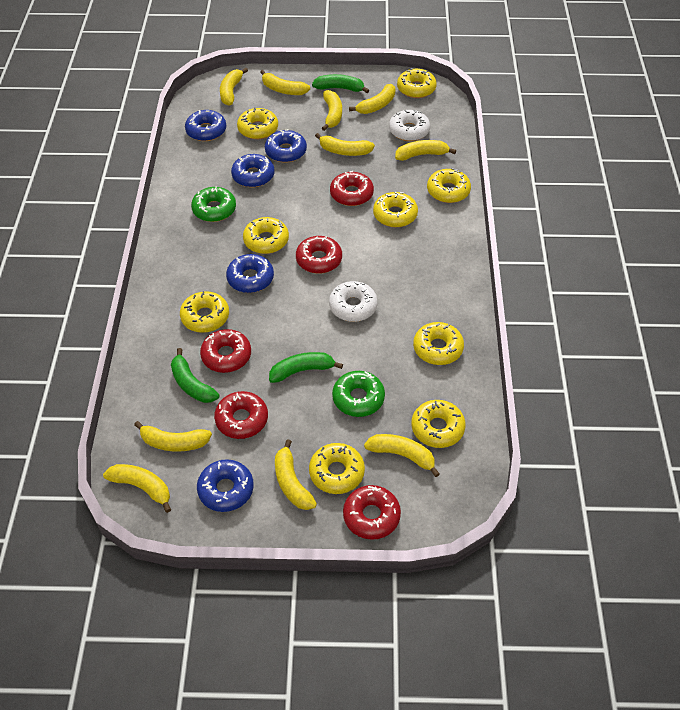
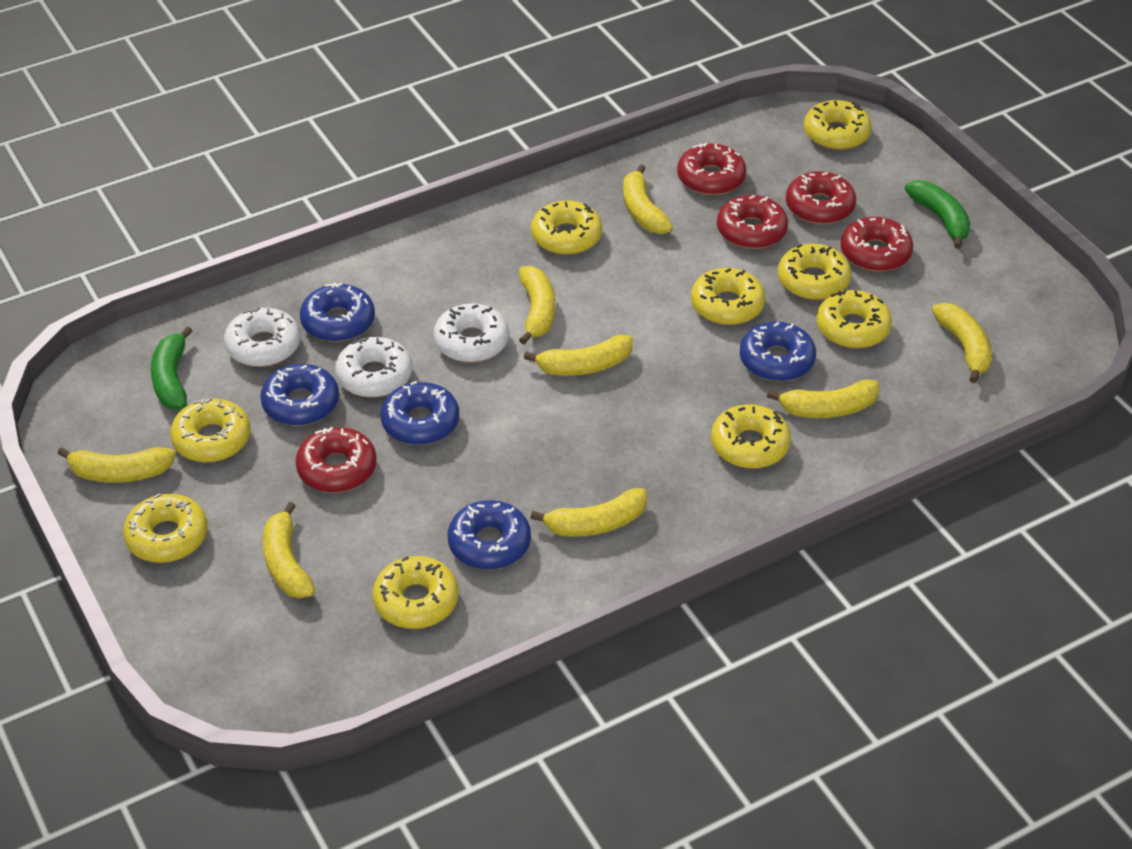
green banana: 3 -> 2
green donut: 2 -> 0
white donut: 2 -> 3
yellow banana: 10 -> 8

